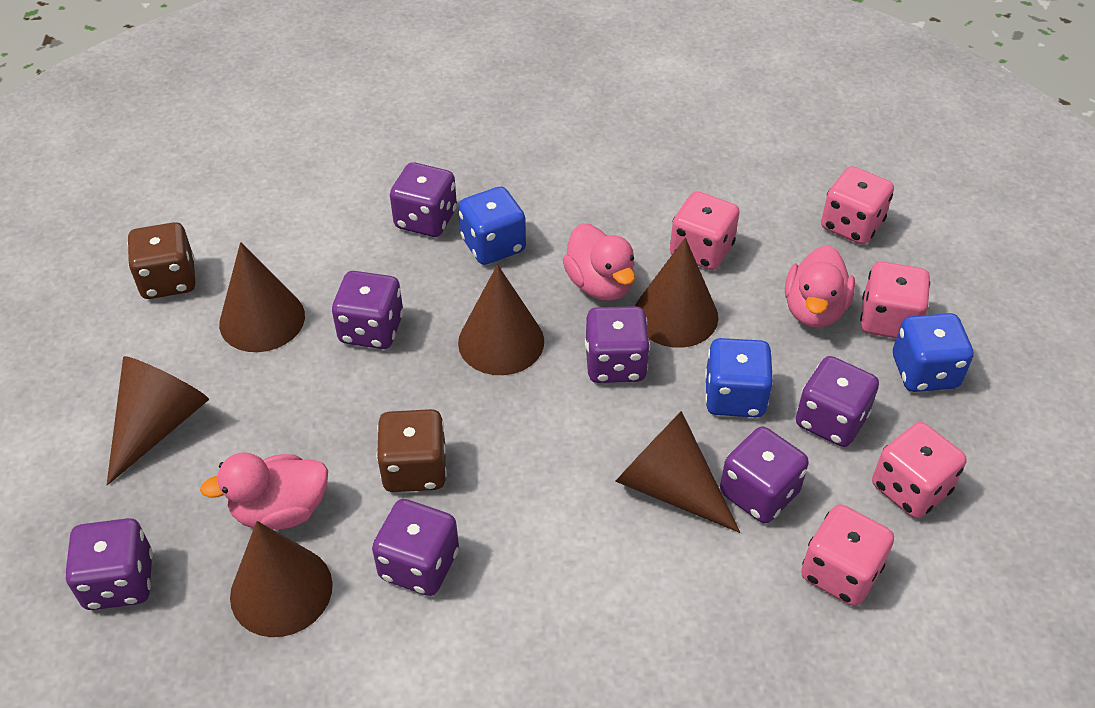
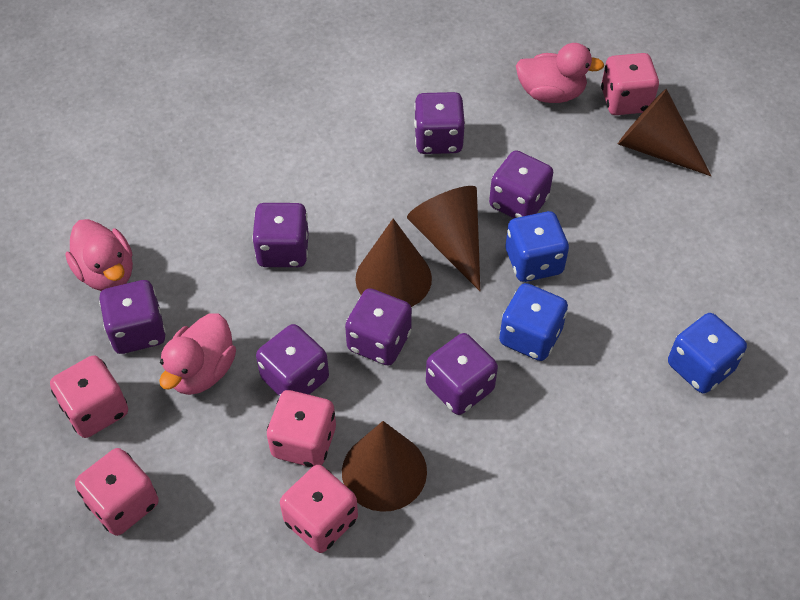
brown cone: 6 -> 4
brown dice: 2 -> 0

